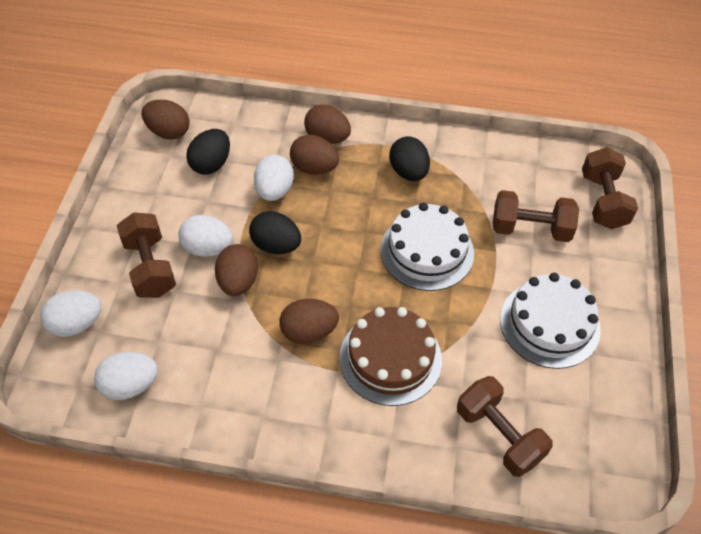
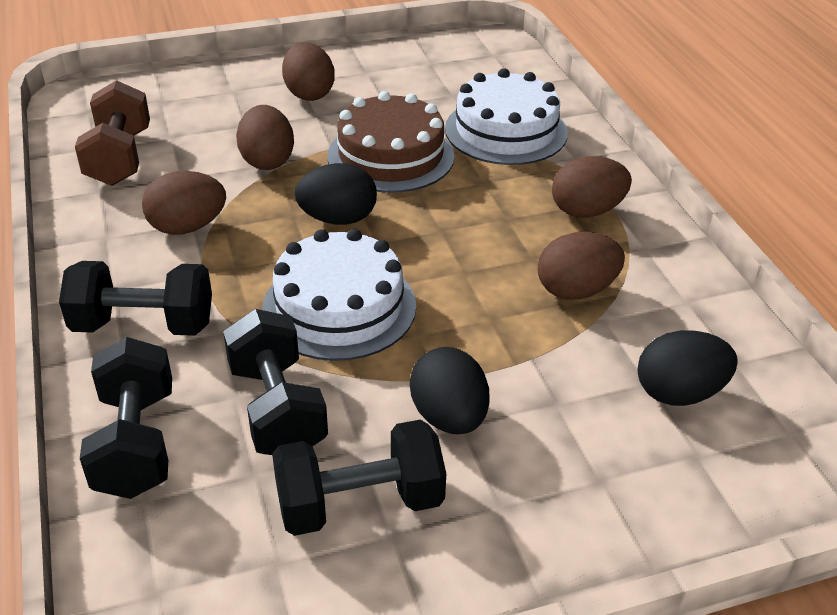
black dumbbell: 0 -> 4
brown dumbbell: 4 -> 1
white egg: 4 -> 0

